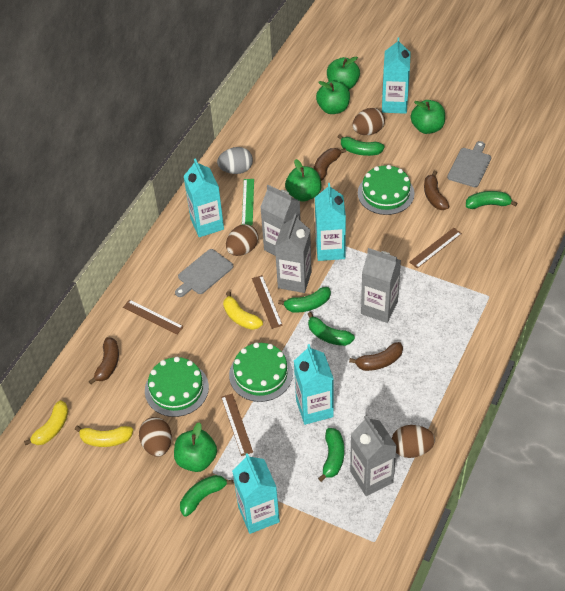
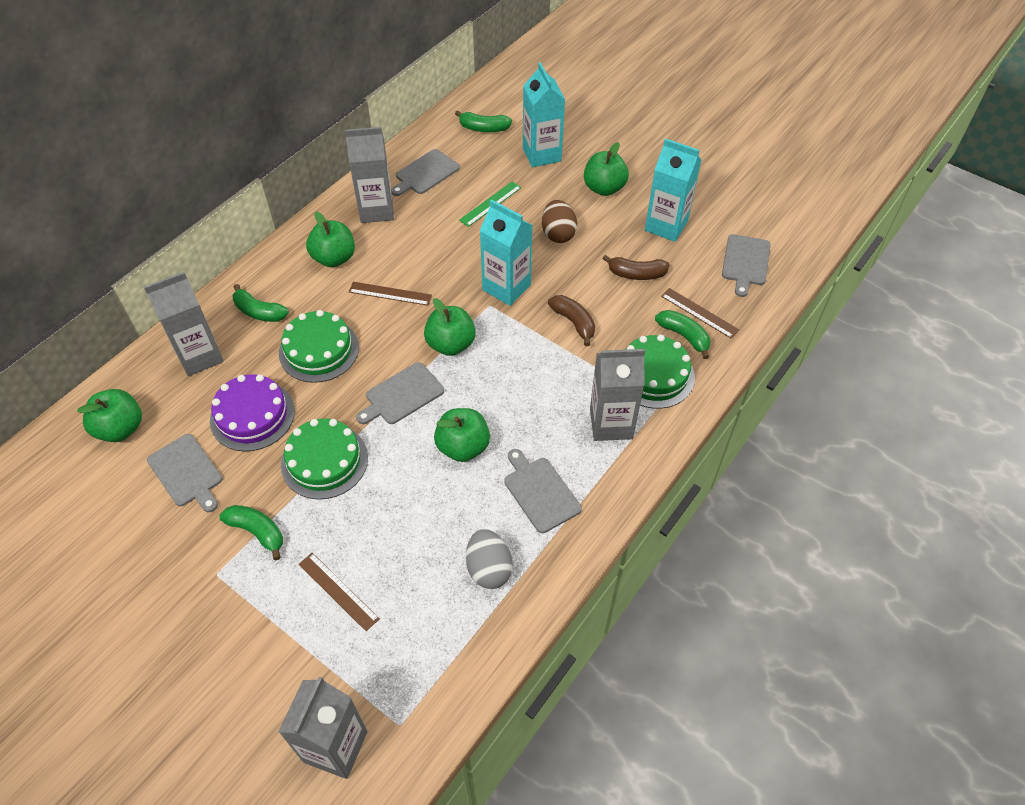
brown banana: 4 -> 2
brown egg: 4 -> 1
brown ruler: 4 -> 3
green banana: 6 -> 4
grey cutting board: 2 -> 5
purple cake: 0 -> 1
turquoise carton: 5 -> 3
yellow banana: 3 -> 0

